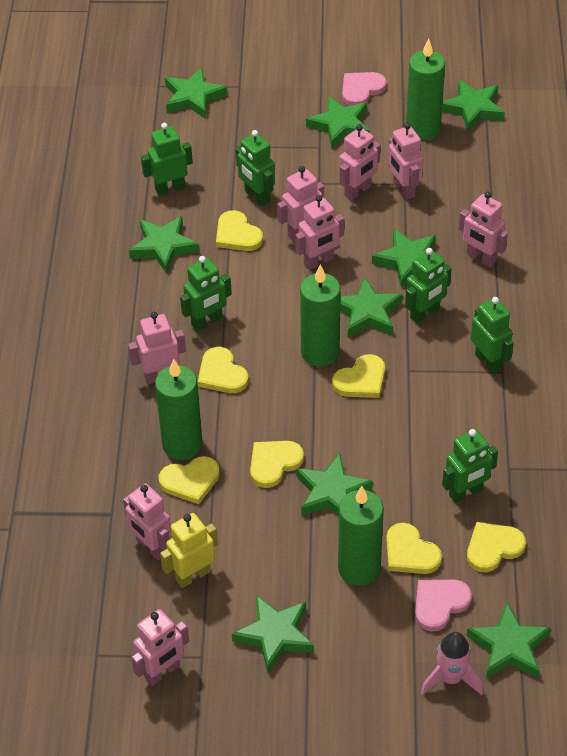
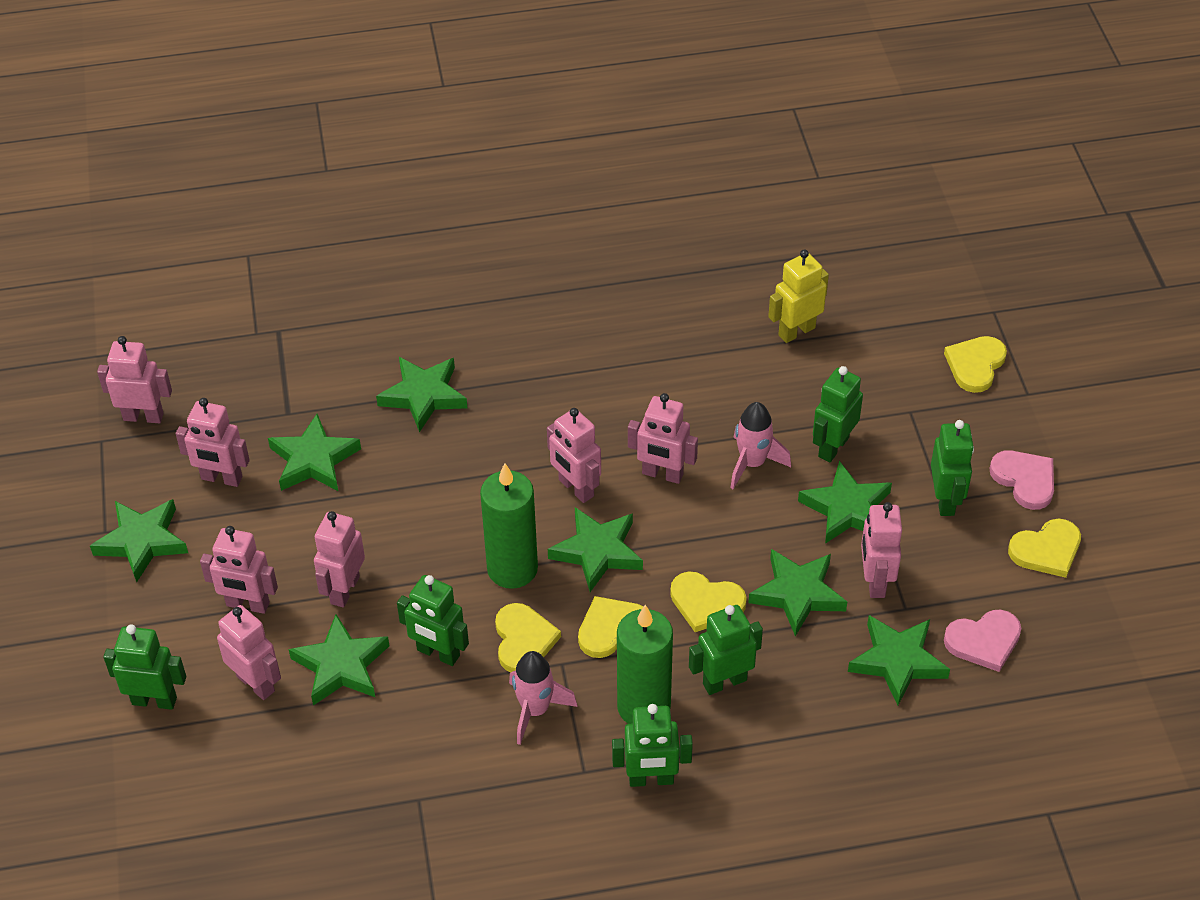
green candle: 4 -> 2
green star: 9 -> 8
pink rocket: 1 -> 2
yellow heart: 7 -> 5

